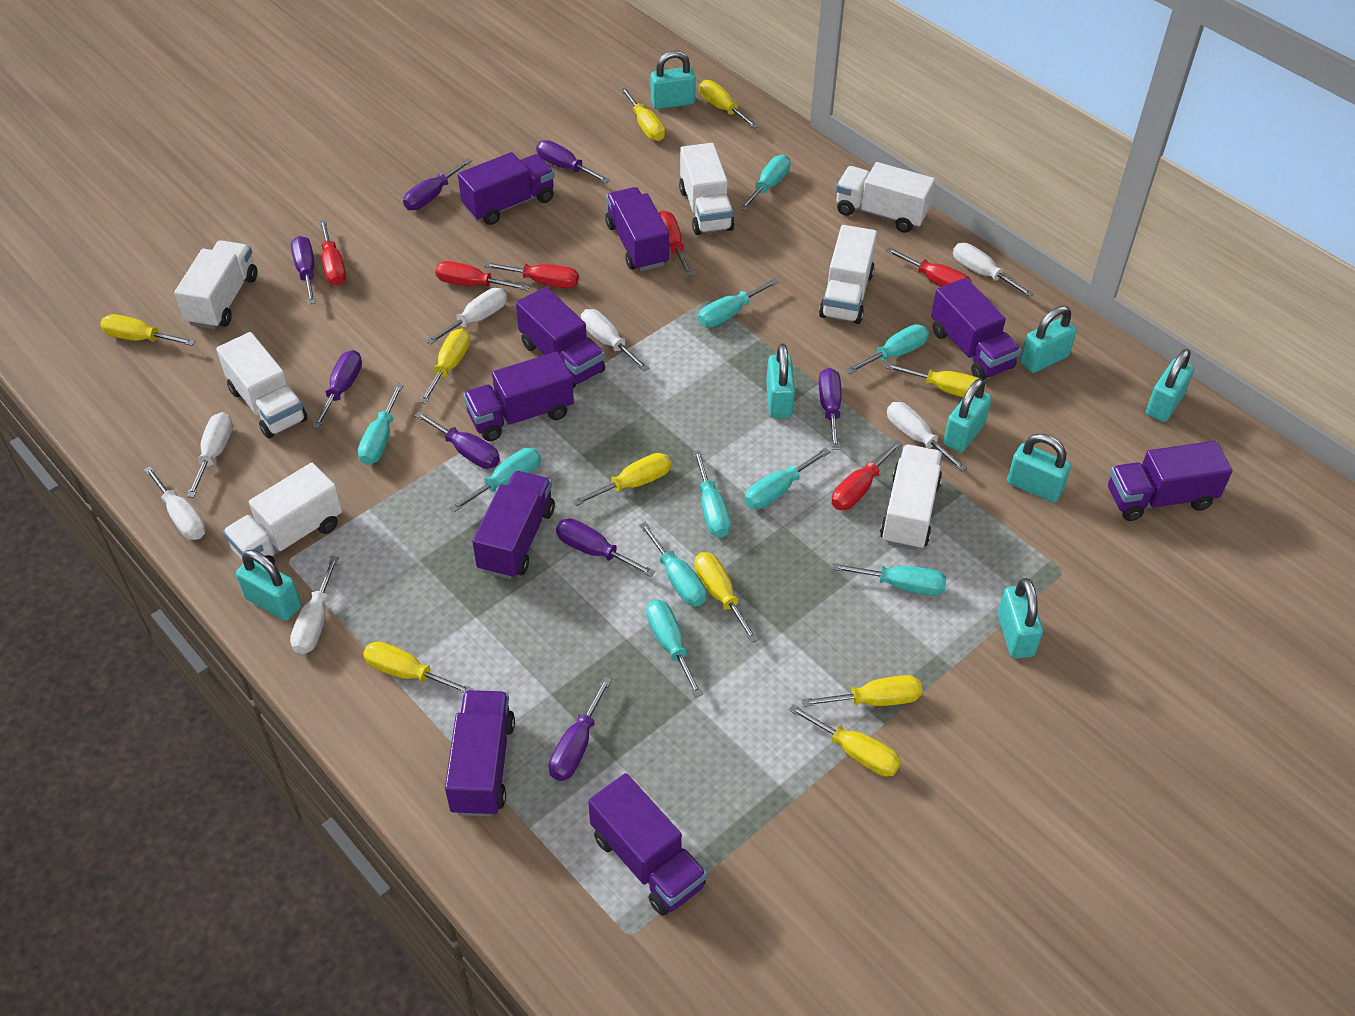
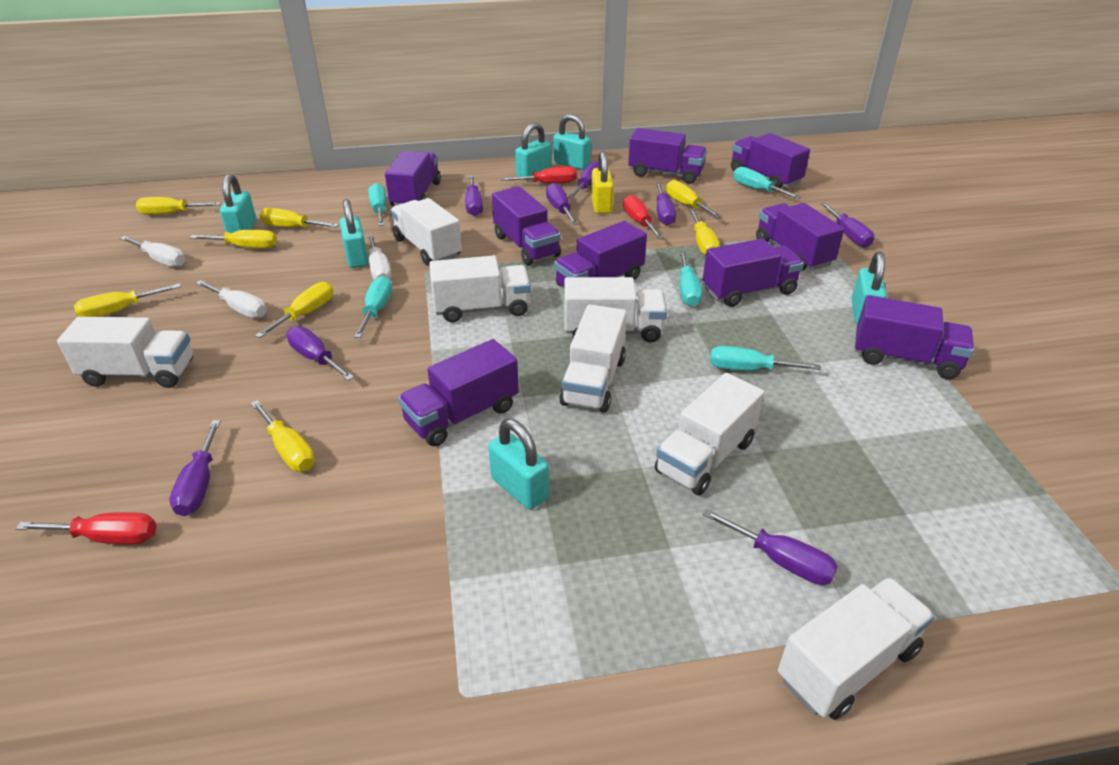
red screwdriver: 6 -> 3
turquoise padlock: 8 -> 6
turquoise screwdriver: 10 -> 5
white screwdriver: 7 -> 3
yellow padlock: 0 -> 1
yellow screwdriver: 10 -> 8

